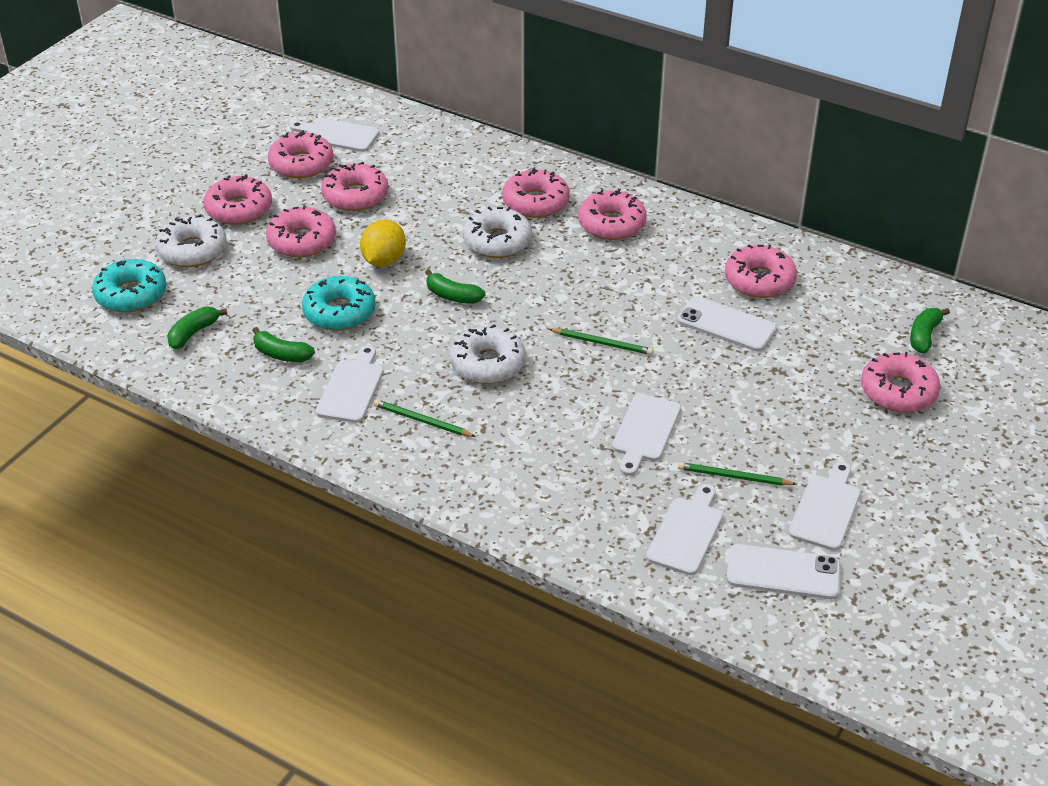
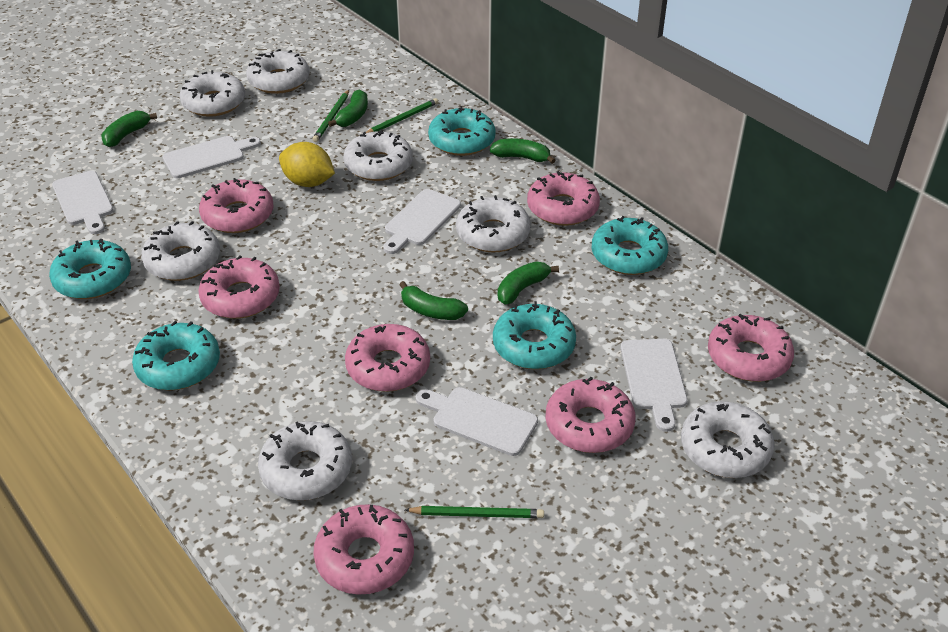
green banana: 4 -> 5
pink donut: 8 -> 7
turquoise donut: 2 -> 5
white donut: 3 -> 7
white phone: 2 -> 0

